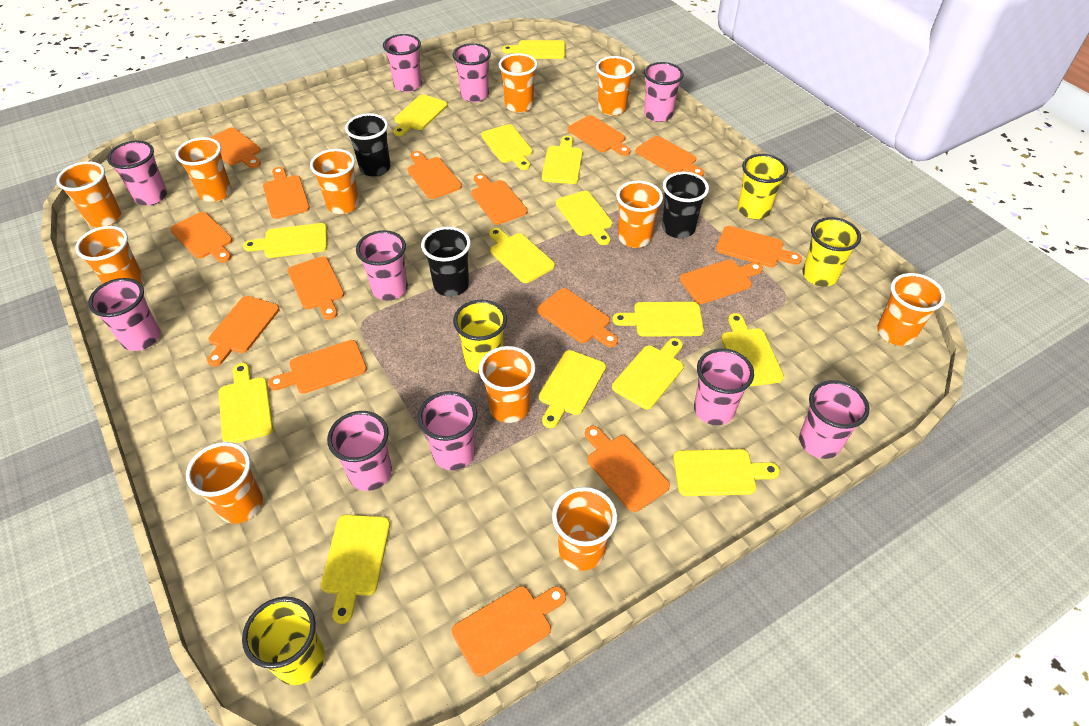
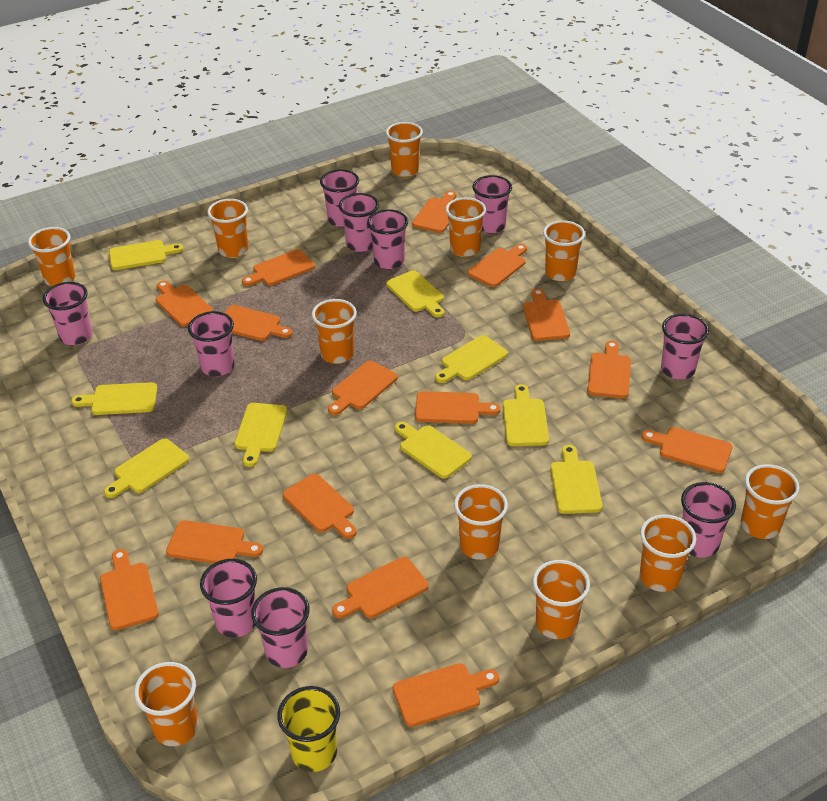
black cup: 3 -> 0
yellow cup: 4 -> 1
yellow cutting board: 14 -> 9

